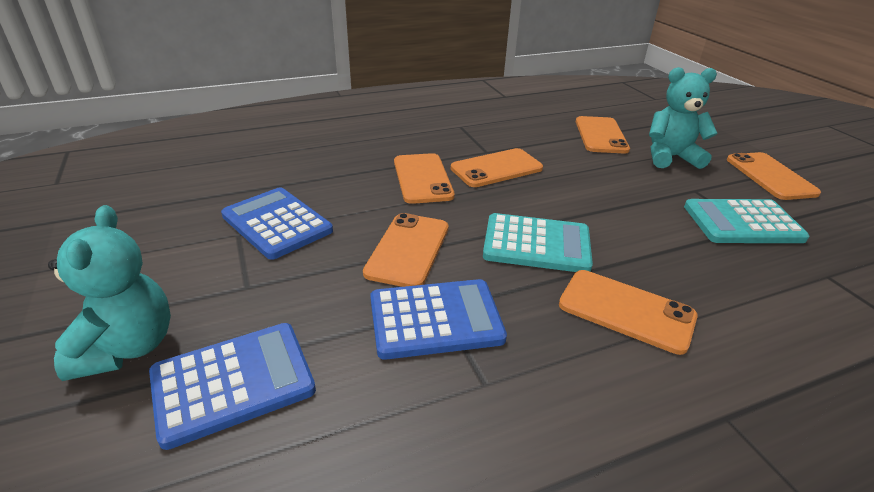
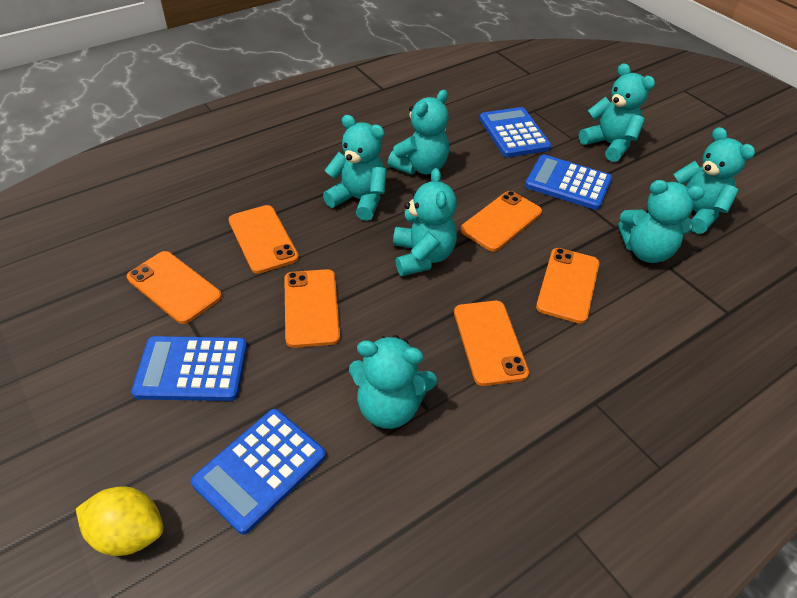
blue calculator: 3 -> 4
turquoise calculator: 2 -> 0
turquoise teddy bear: 2 -> 7
yellow lemon: 0 -> 1

